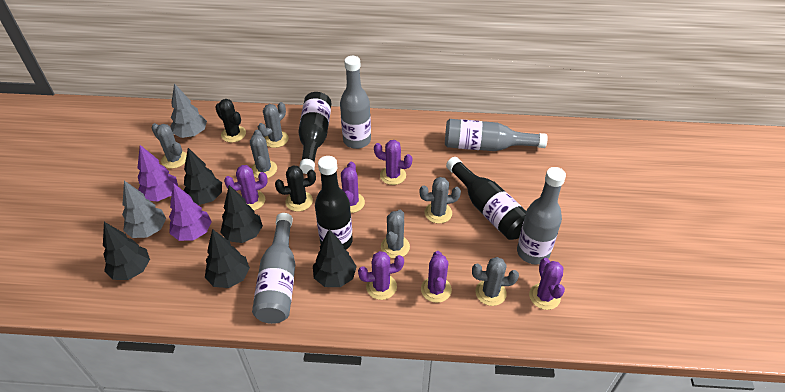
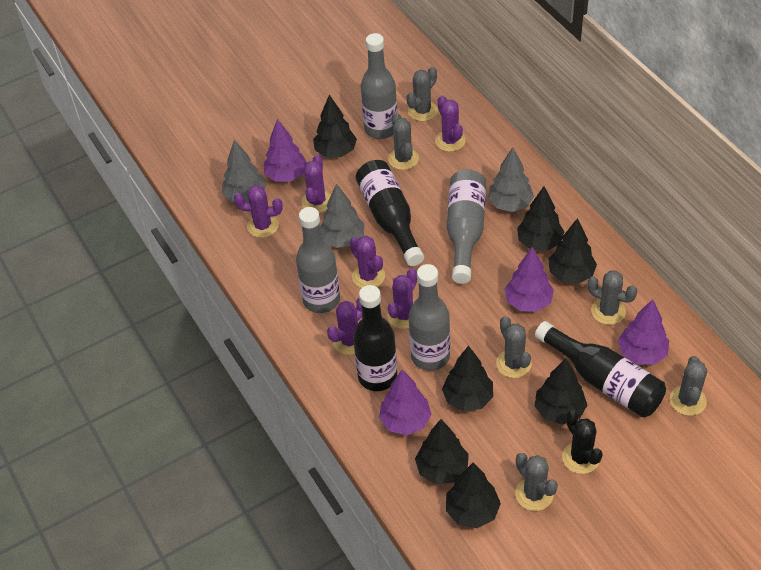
black cactus: 2 -> 1
black tree: 5 -> 7
grey tree: 2 -> 3
purple tree: 2 -> 4

